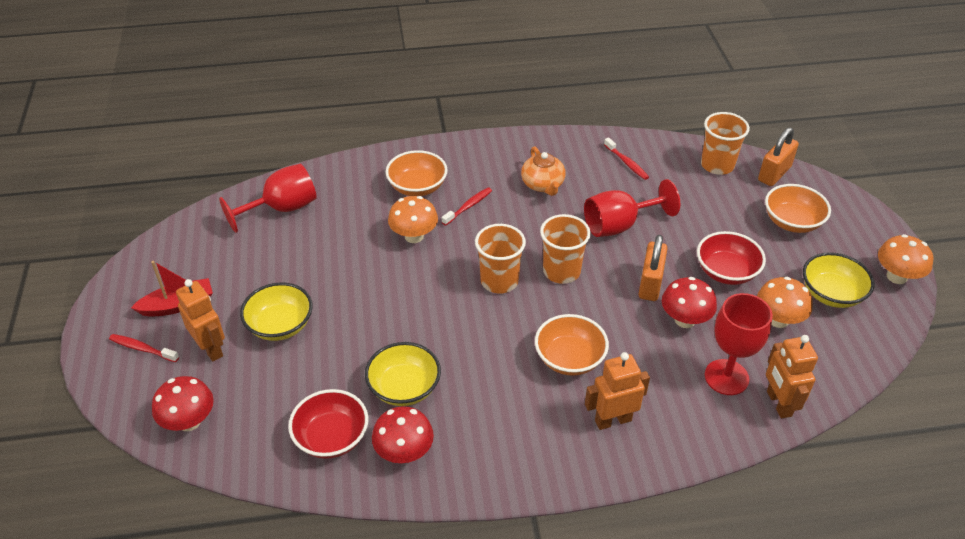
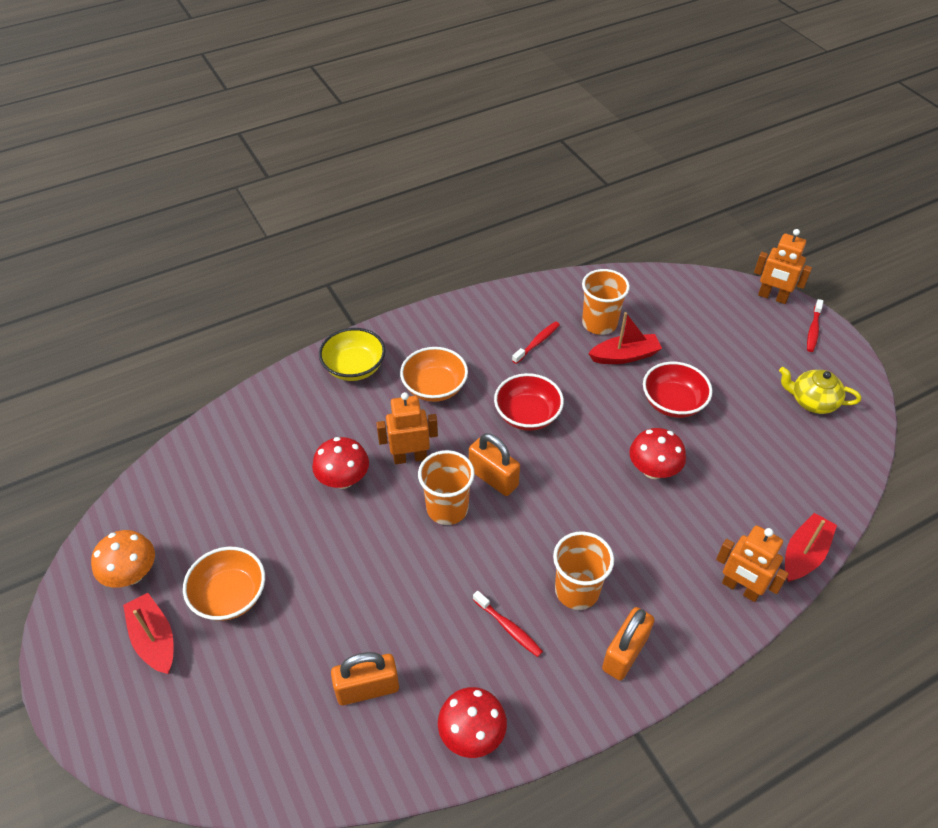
orange bowl: 3 -> 2
orange mushroom: 3 -> 1
orange padlock: 2 -> 3
orange teapot: 1 -> 0
red boat: 1 -> 3
red goblet: 3 -> 0
yellow bowl: 3 -> 1
yellow teapot: 0 -> 1

